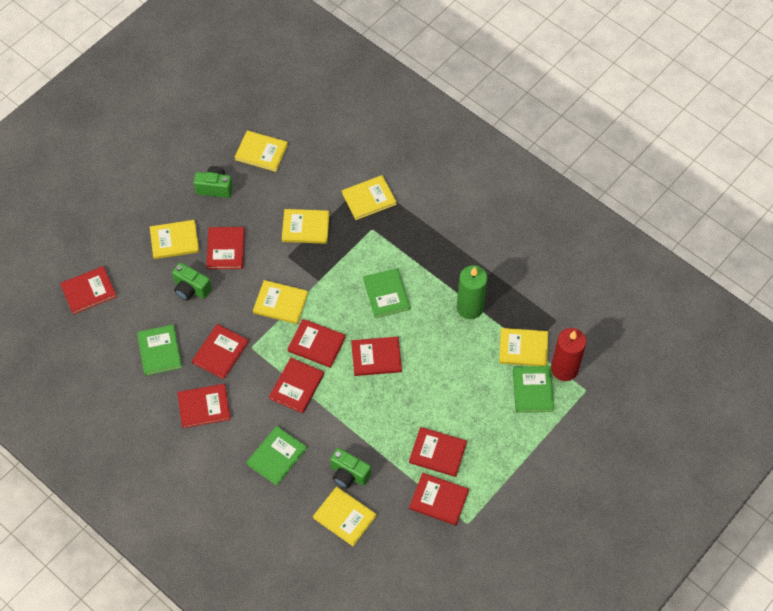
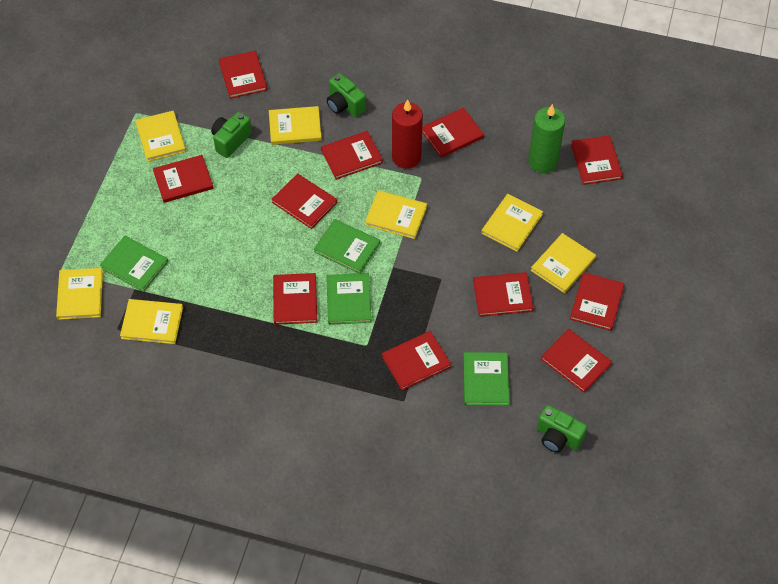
red book: 9 -> 11

